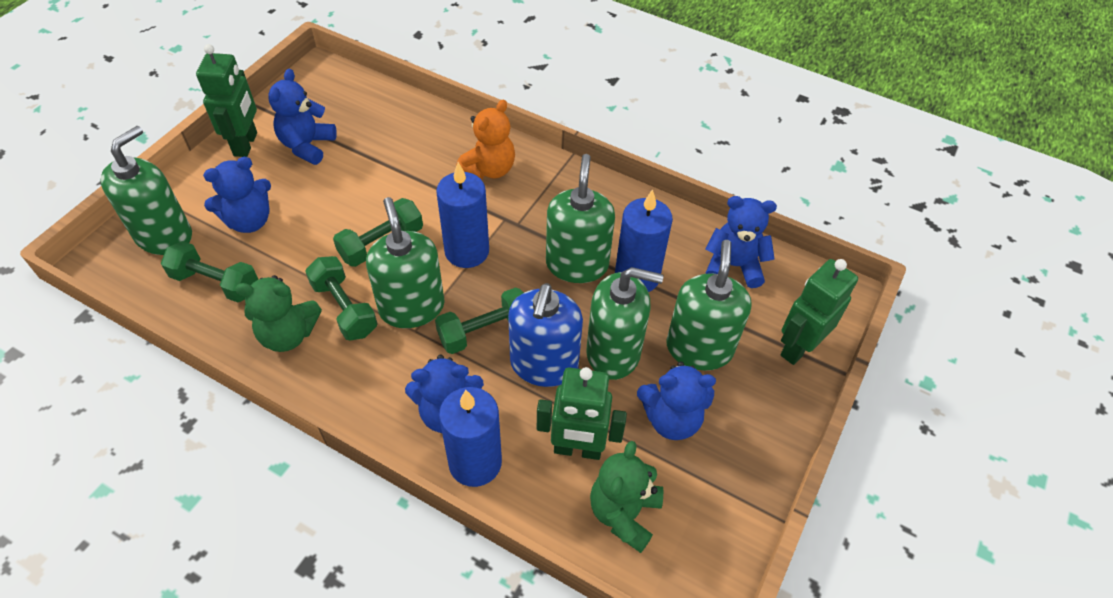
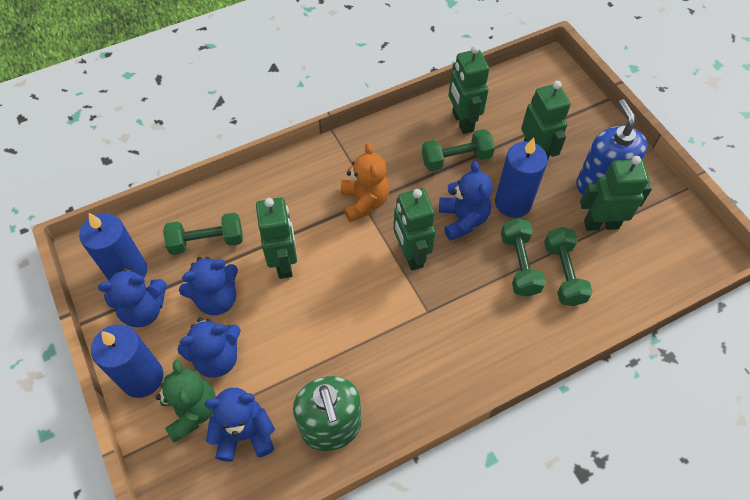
green robot: 3 -> 5
green soap dispenser: 5 -> 1
green teddy bear: 2 -> 1

